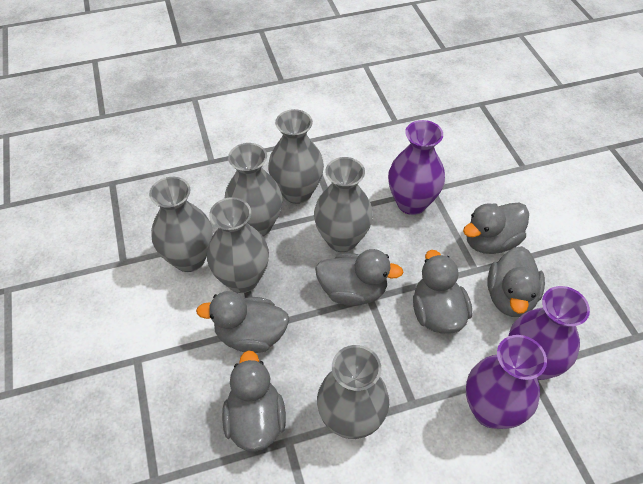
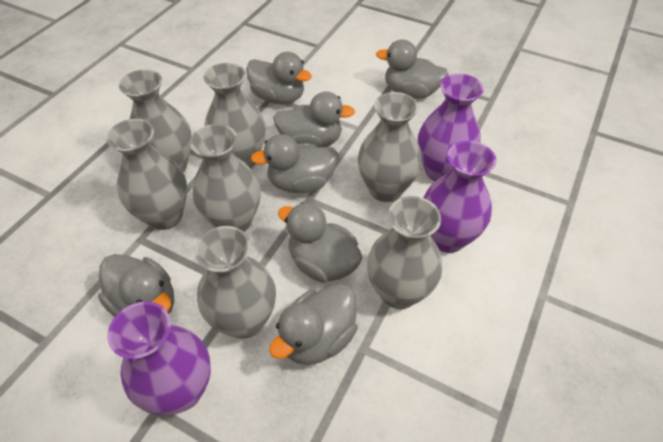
grey duck: 6 -> 7
grey vase: 6 -> 7

